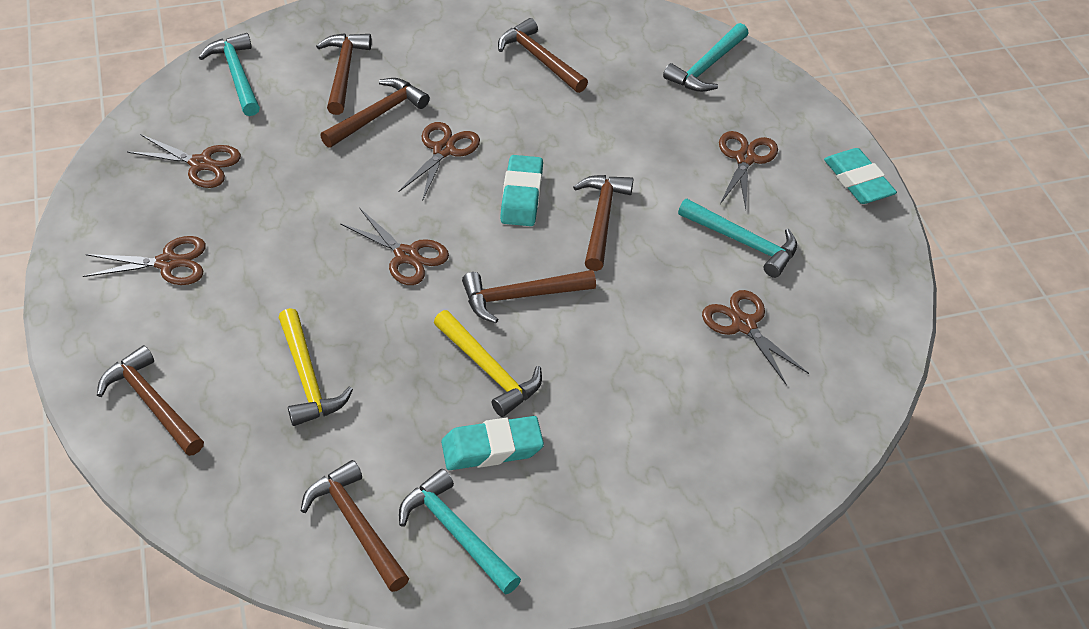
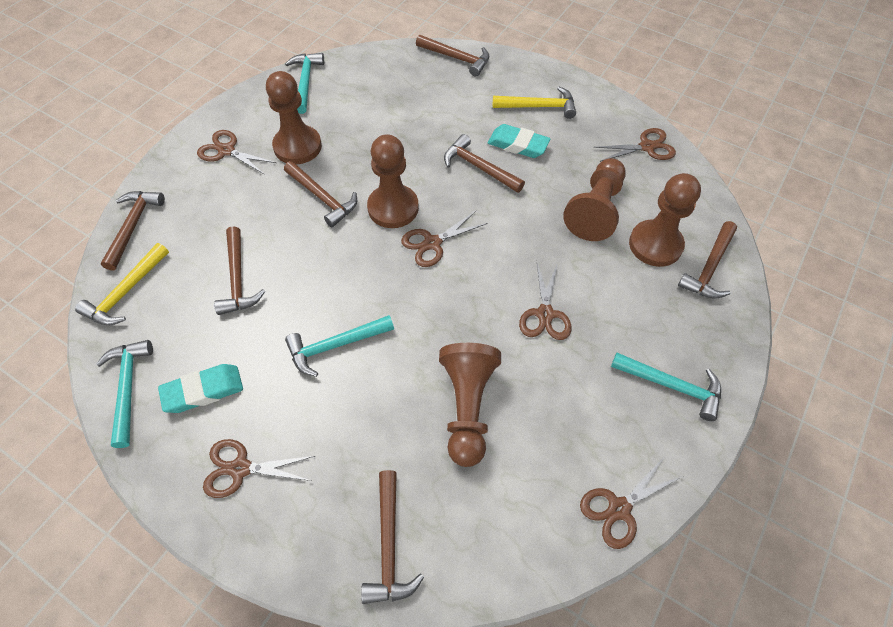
brown pawn: 0 -> 5
turquoise eraser: 3 -> 2

